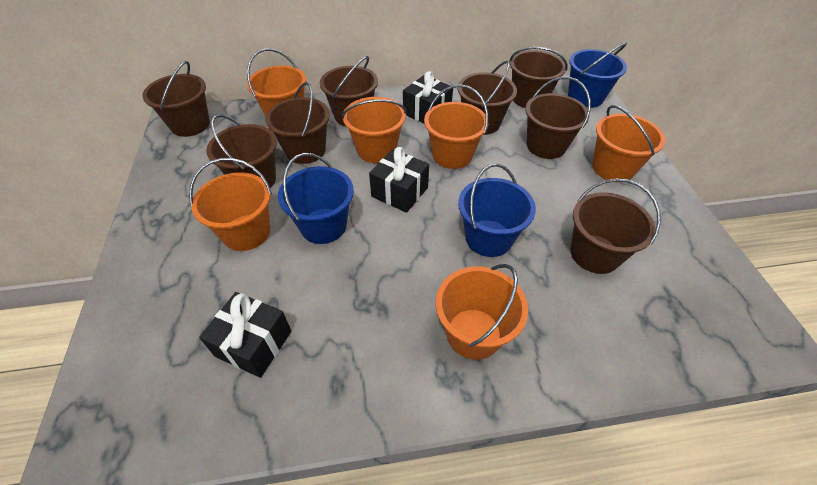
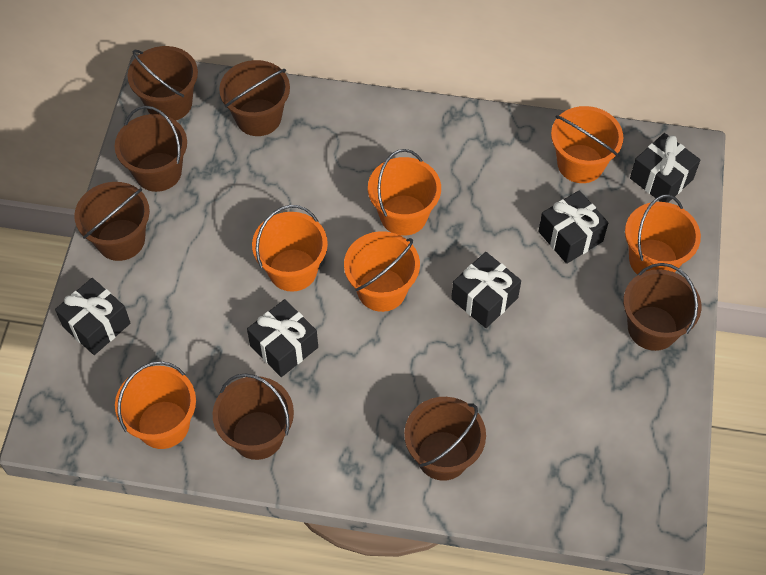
black gift: 3 -> 5
blue bucket: 3 -> 0
brown bucket: 8 -> 7

